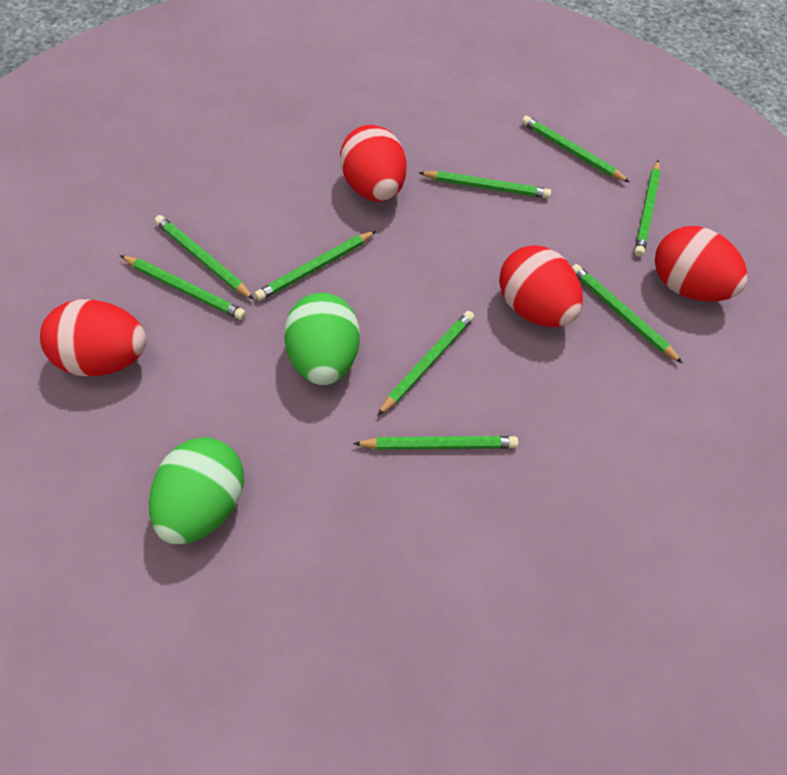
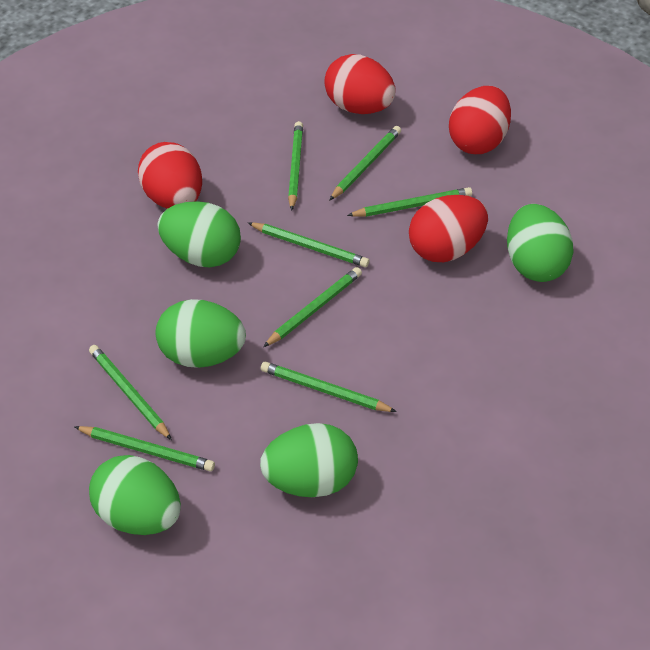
green egg: 2 -> 5
green pencil: 9 -> 8

